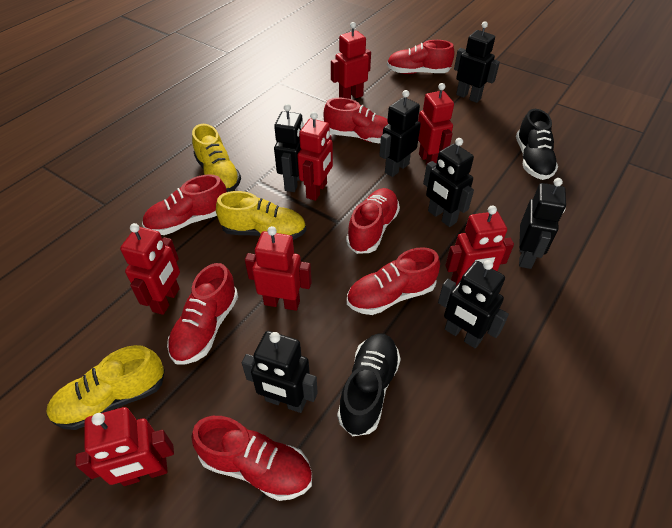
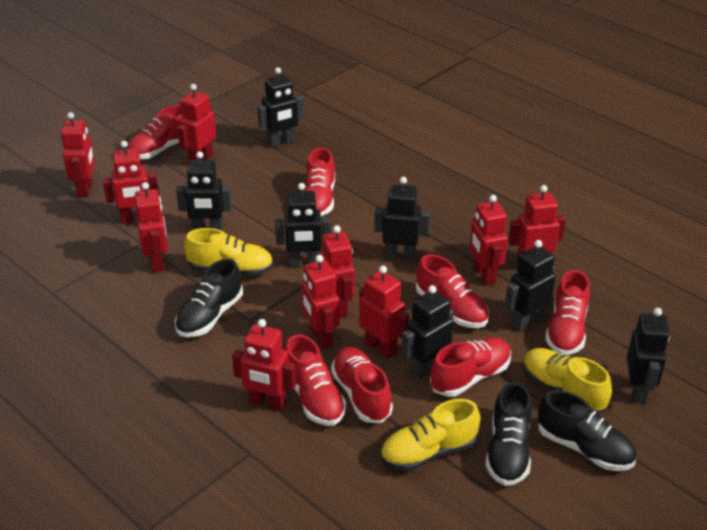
black shoe: 2 -> 3
red robot: 7 -> 10

